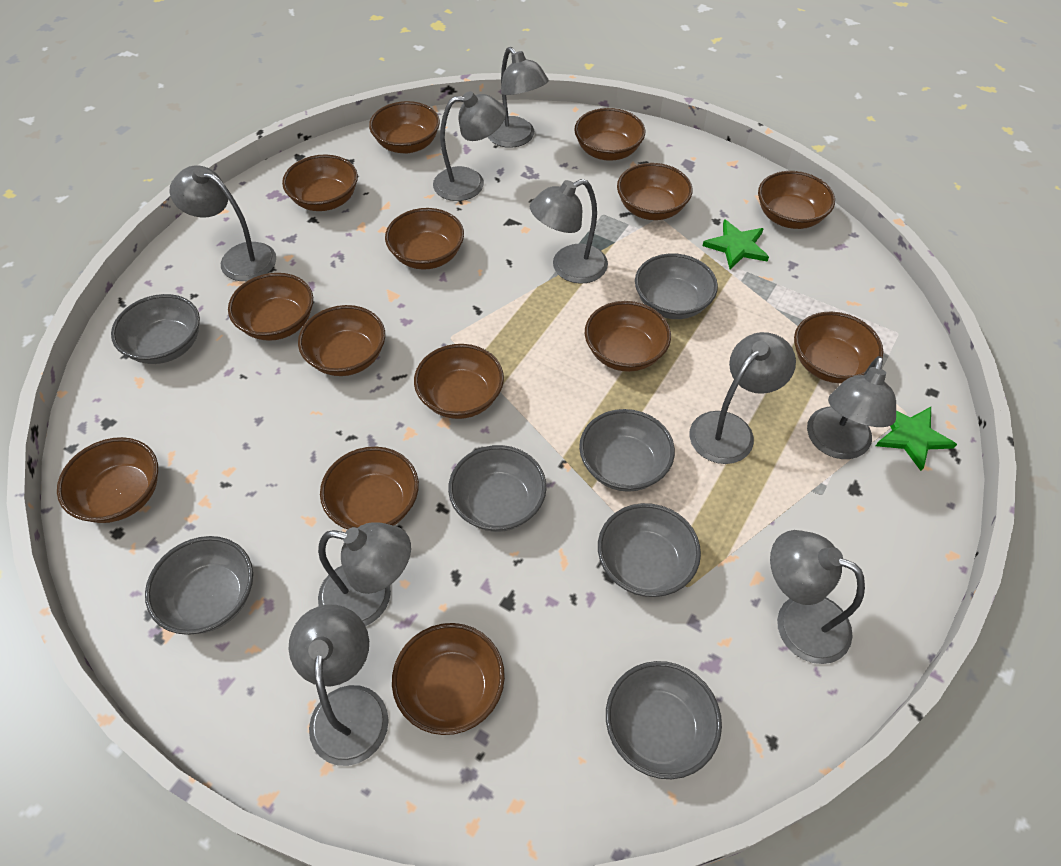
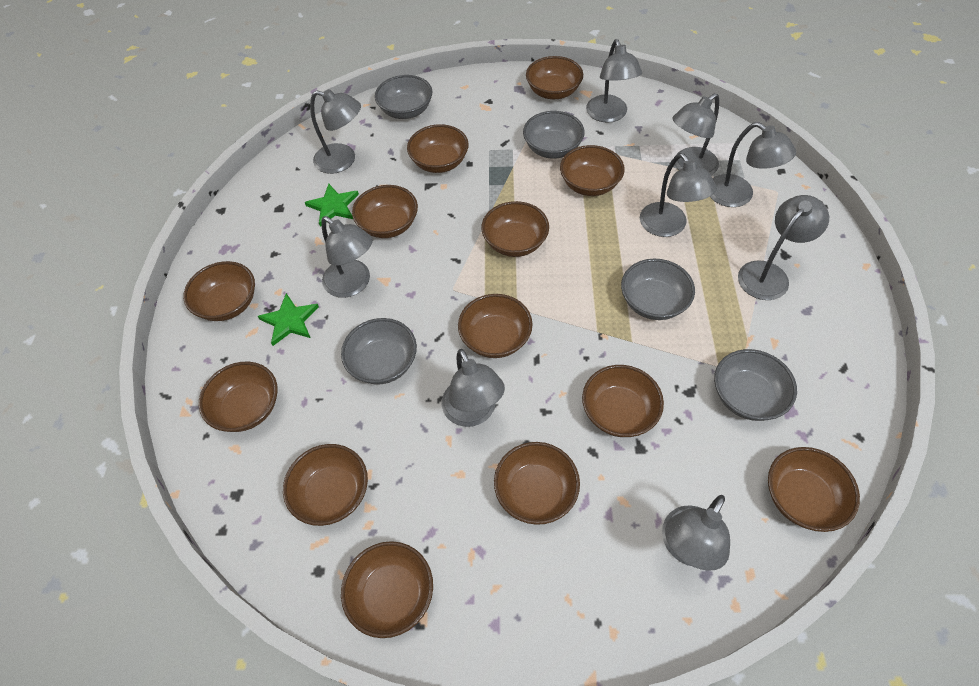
brown bowl: 14 -> 13
grey bowl: 7 -> 5

